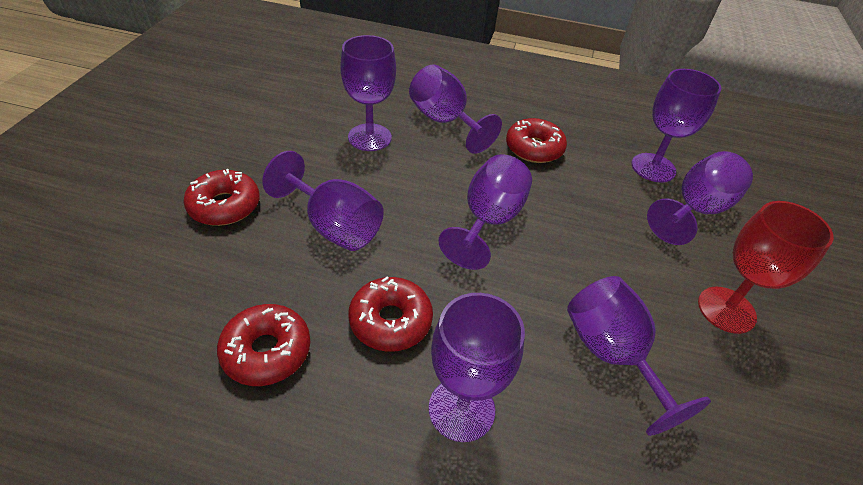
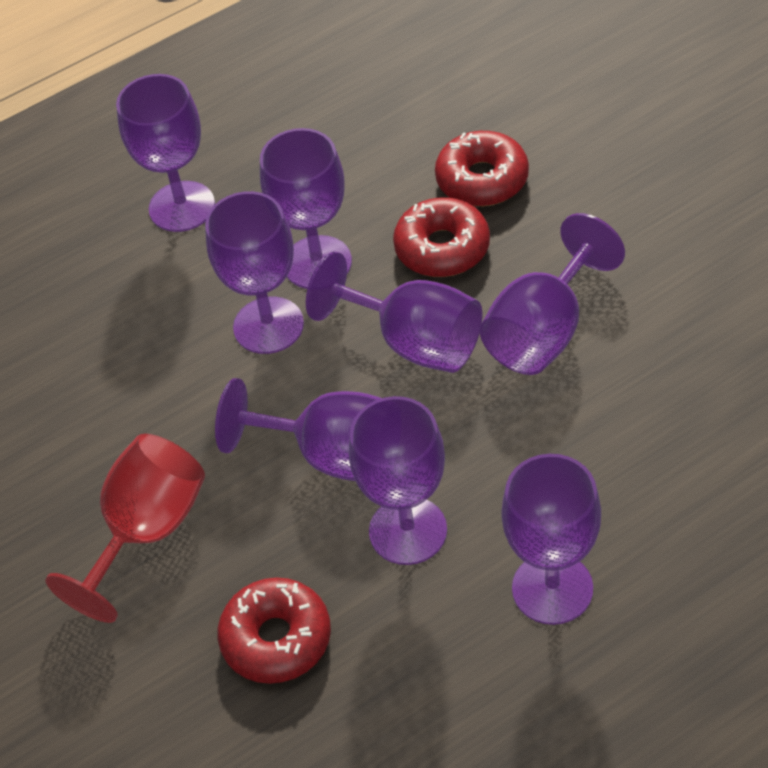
red donut: 4 -> 3

